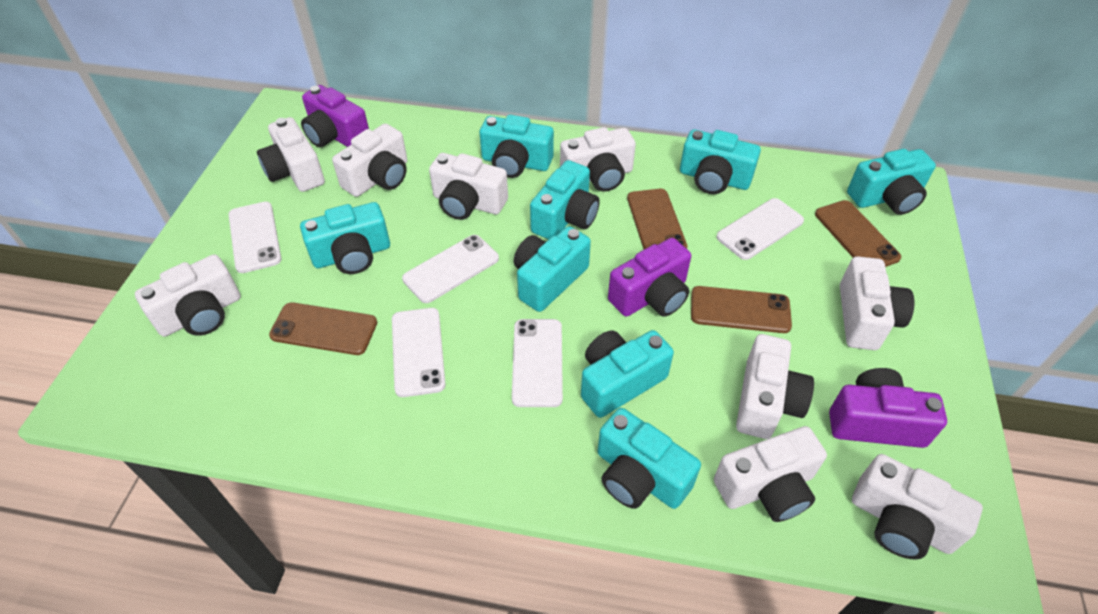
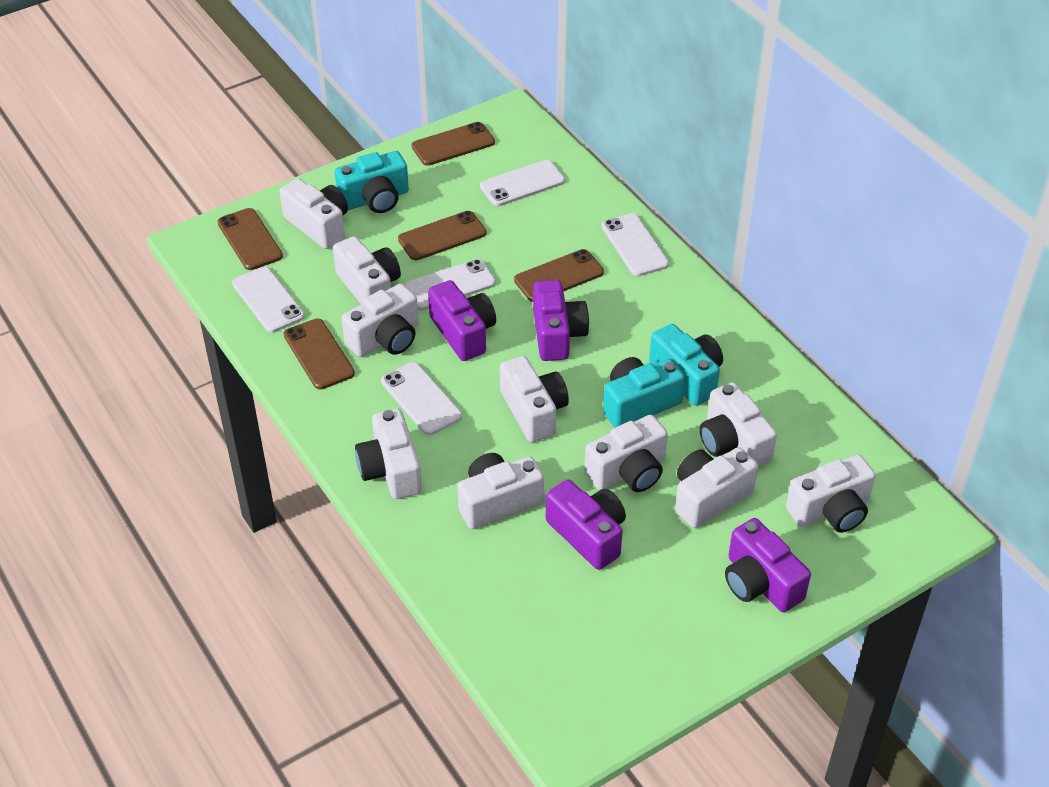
brown phone: 4 -> 5
purple camera: 3 -> 4
turquoise camera: 8 -> 3
white camera: 9 -> 10

